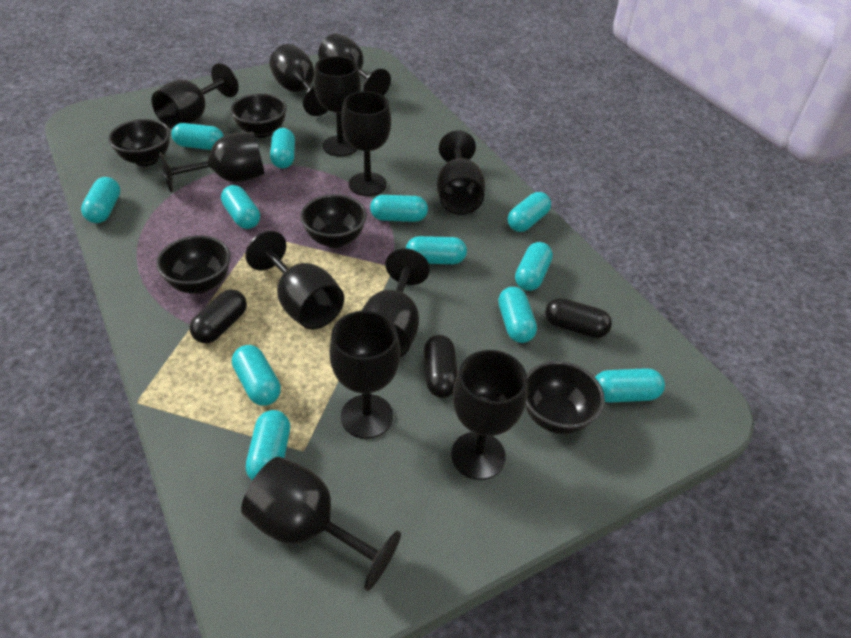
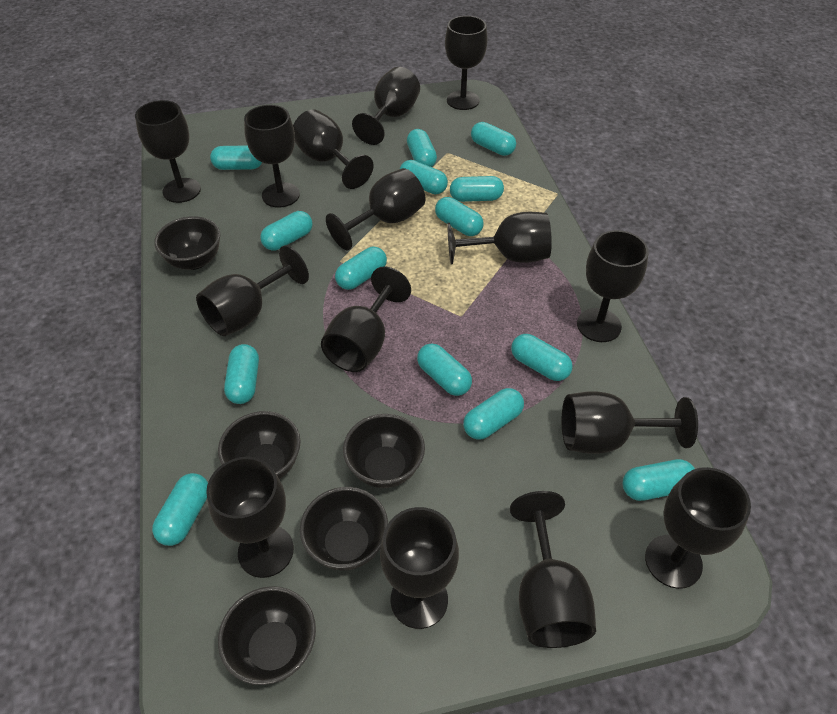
black capsule: 3 -> 0
black goblet: 12 -> 15
turquoise capsule: 12 -> 14

